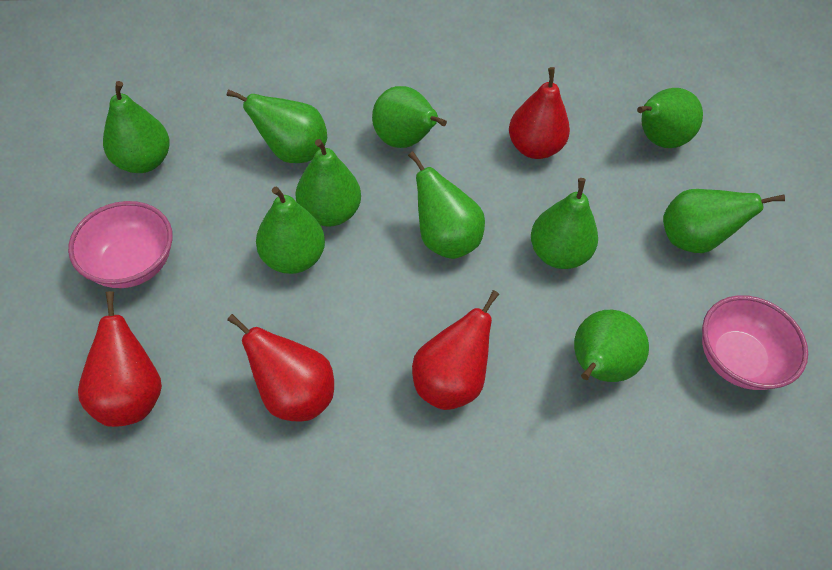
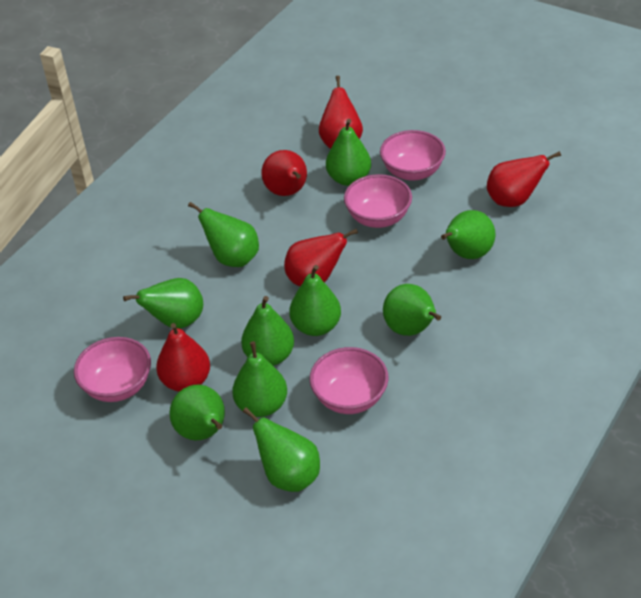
pink bowl: 2 -> 4
red pear: 4 -> 5

